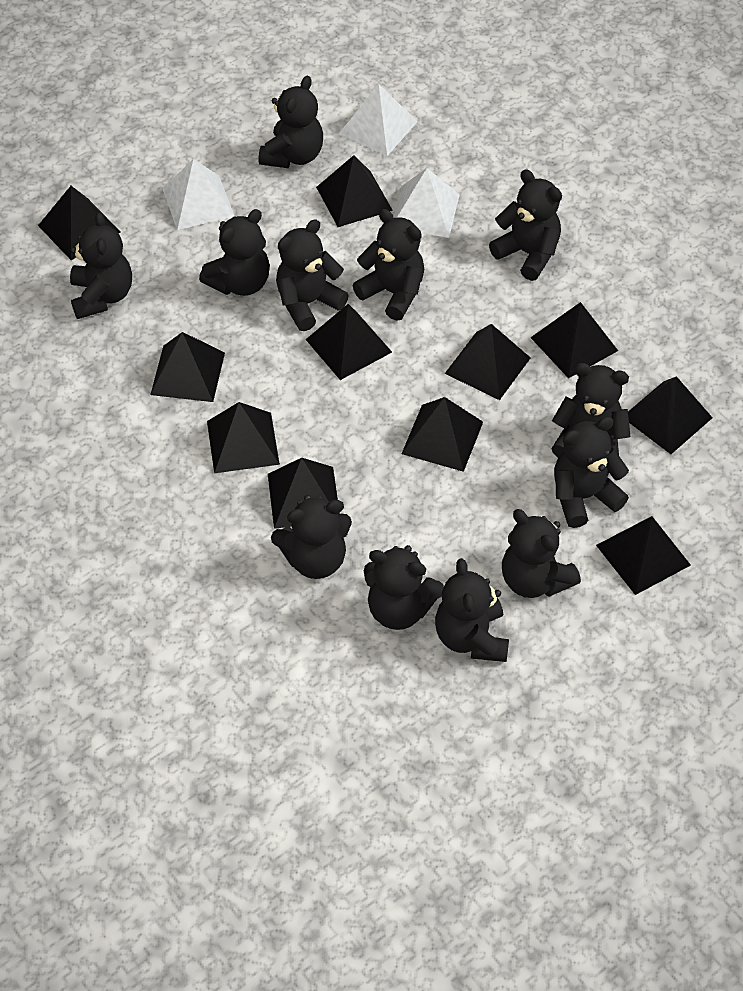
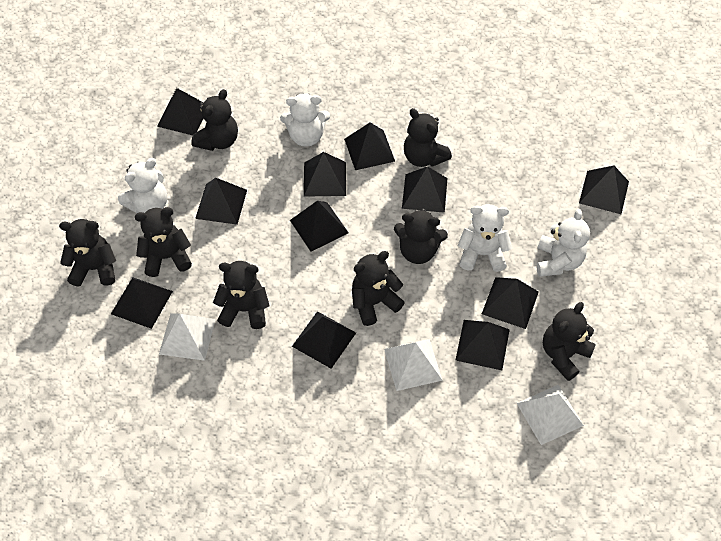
black teddy bear: 12 -> 8
white teddy bear: 0 -> 4

